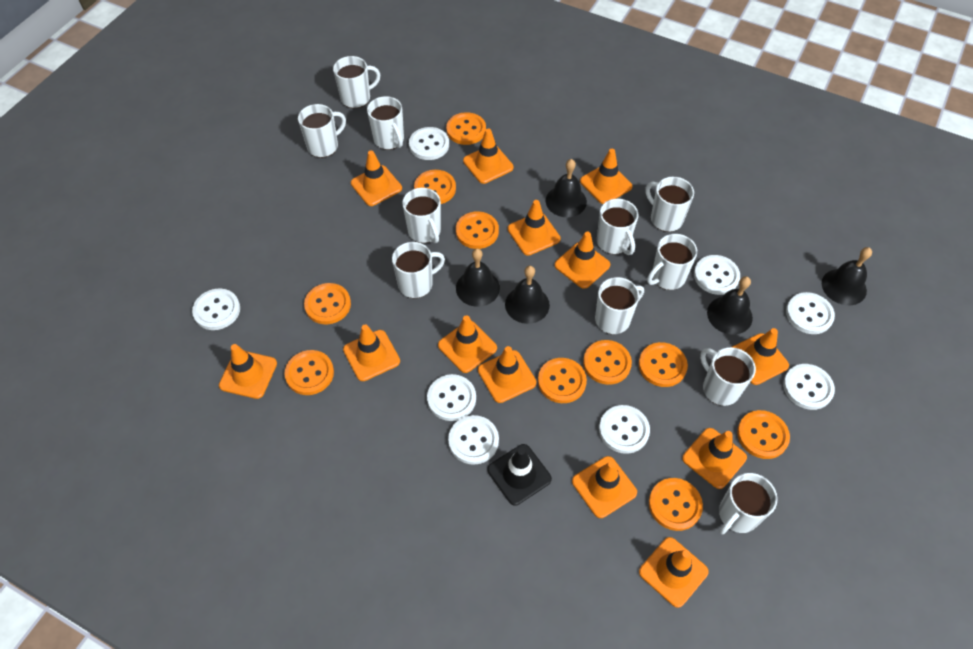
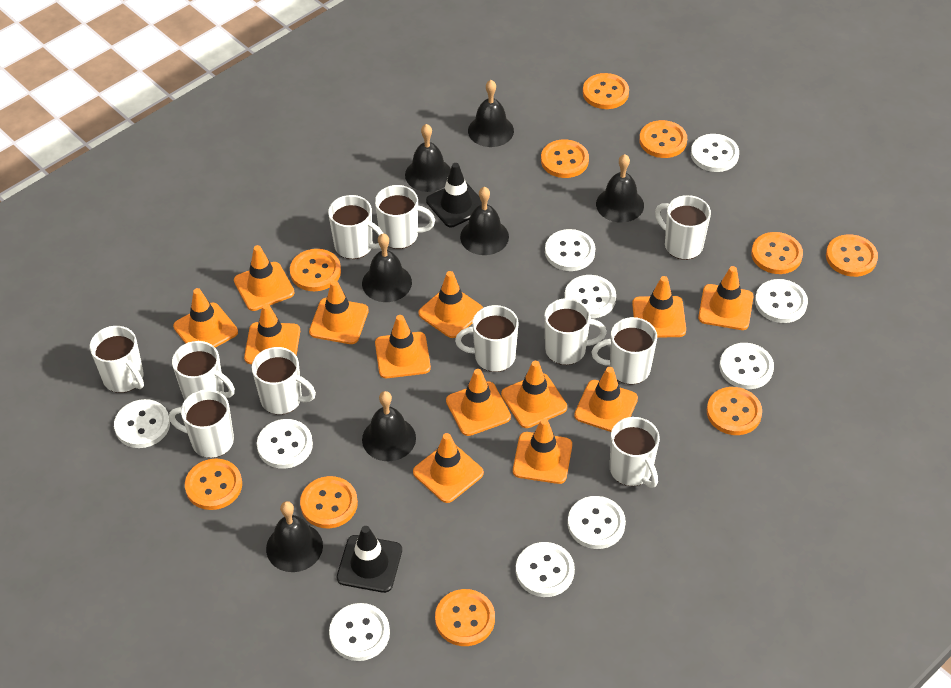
black bell: 5 -> 7
black traffic cone: 1 -> 2
white button: 8 -> 10

